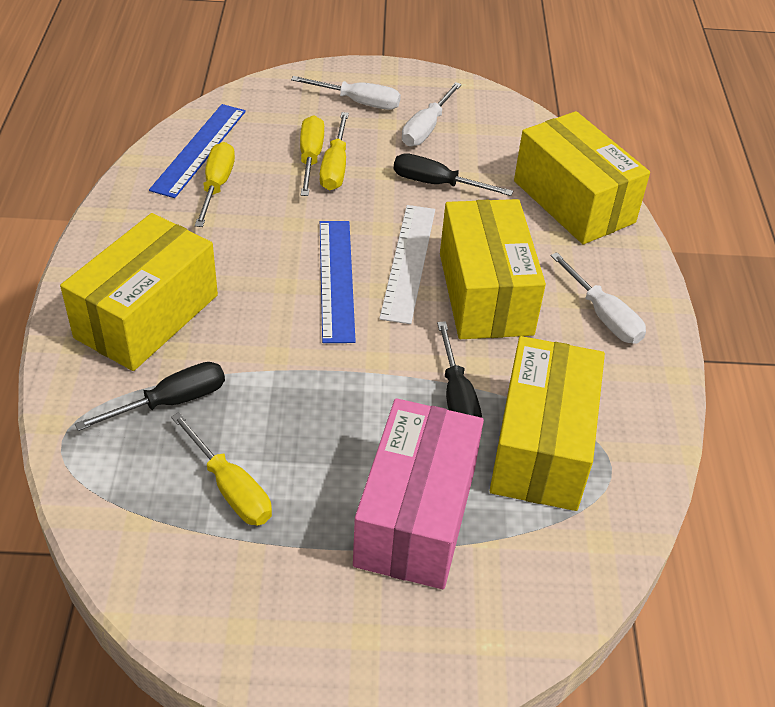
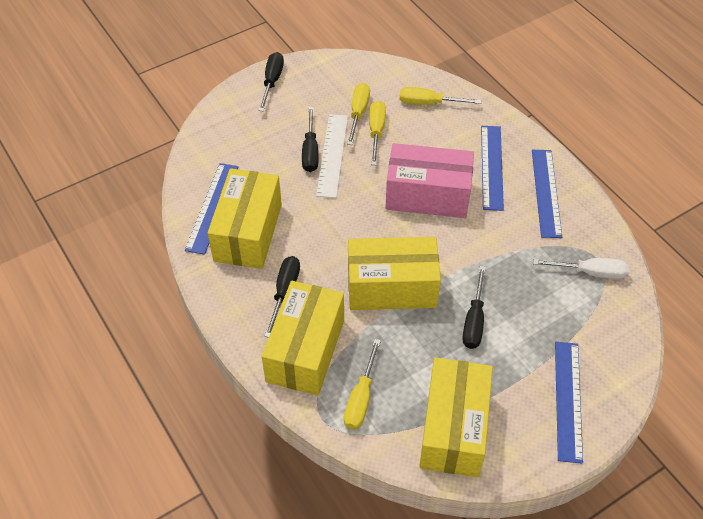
black screwdriver: 3 -> 4
blue ruler: 2 -> 4
white screwdriver: 3 -> 1

